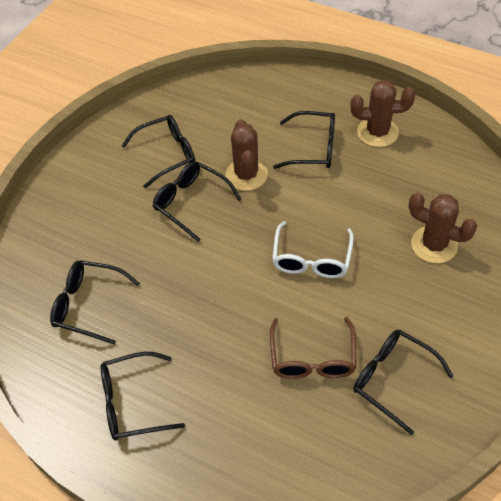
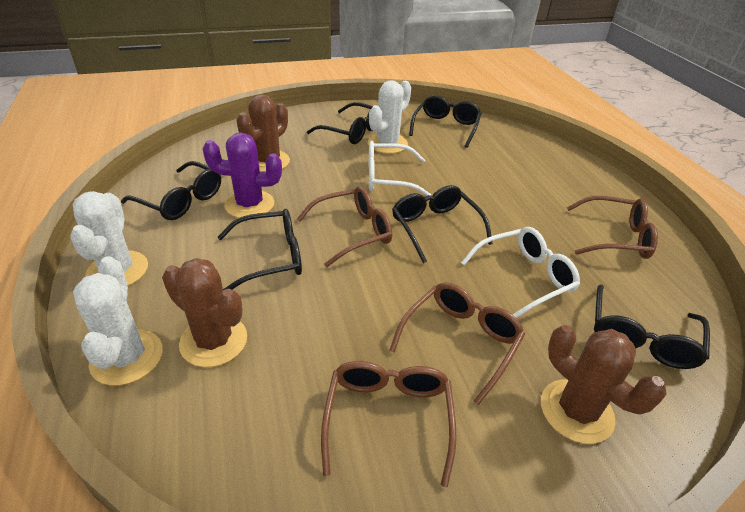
brown glasses: 1 -> 4
purple cactus: 0 -> 1
white cactus: 0 -> 3
white glasses: 1 -> 2

